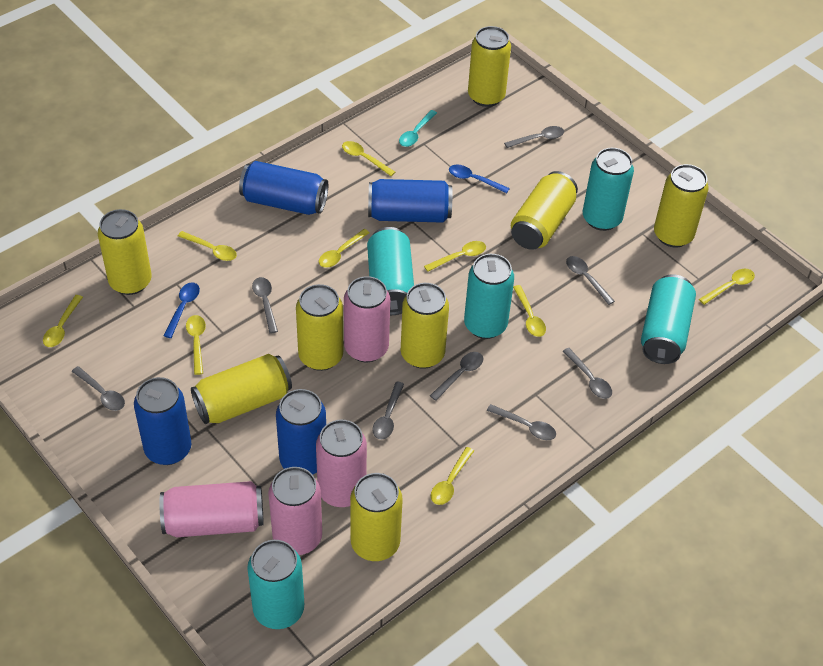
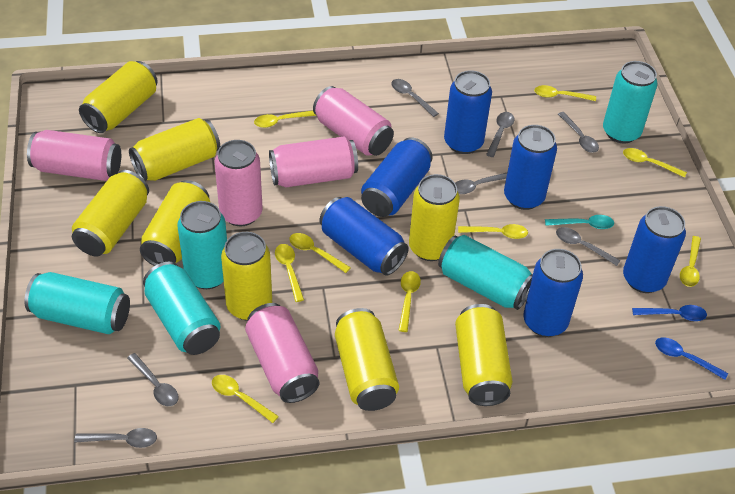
blue can: 4 -> 6
grey spoon: 8 -> 7
pink can: 4 -> 5

